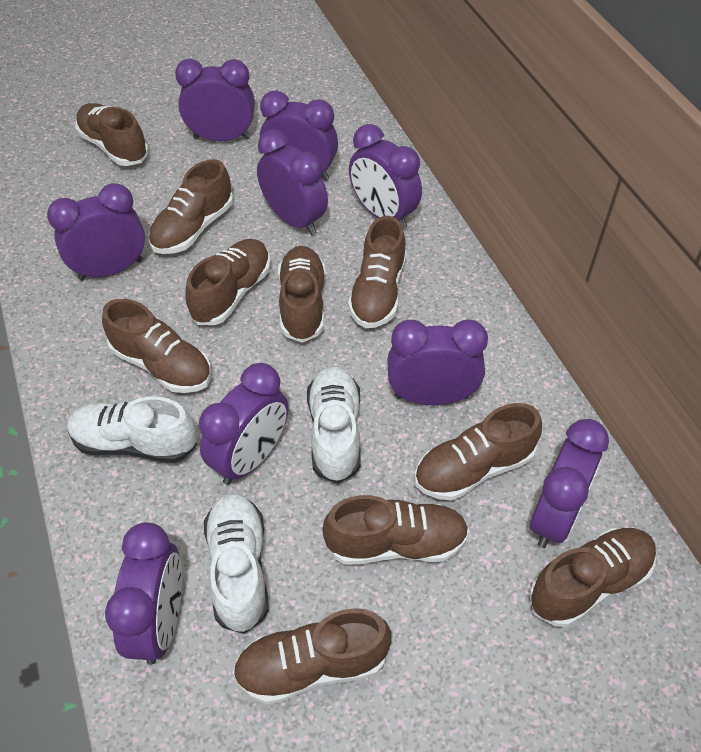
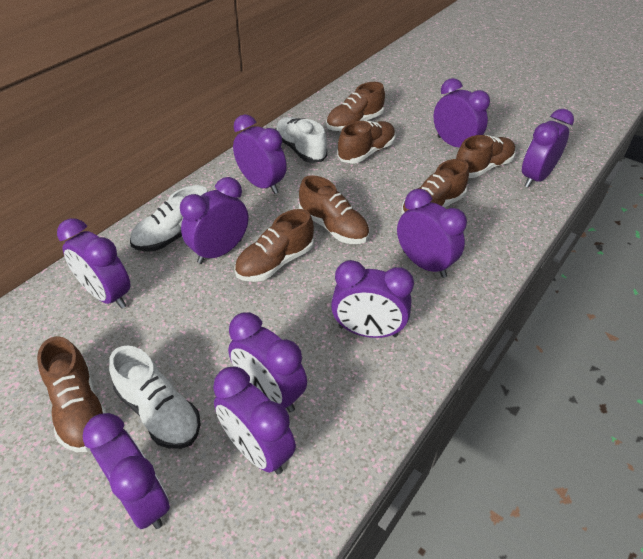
brown shoe: 10 -> 7
purple clock: 9 -> 10

